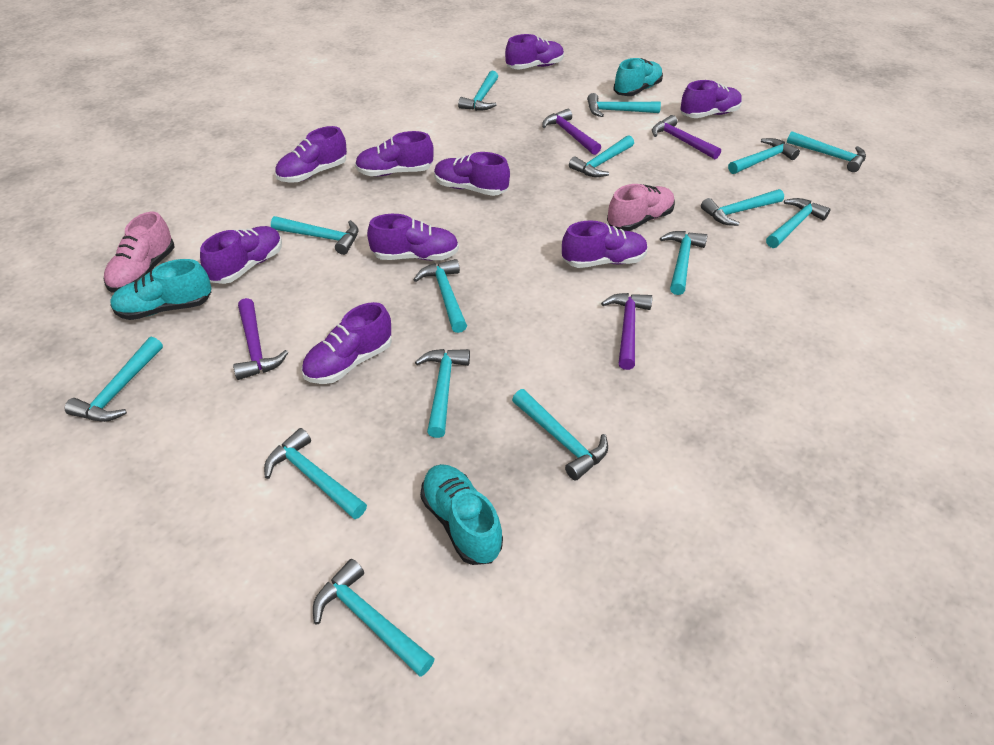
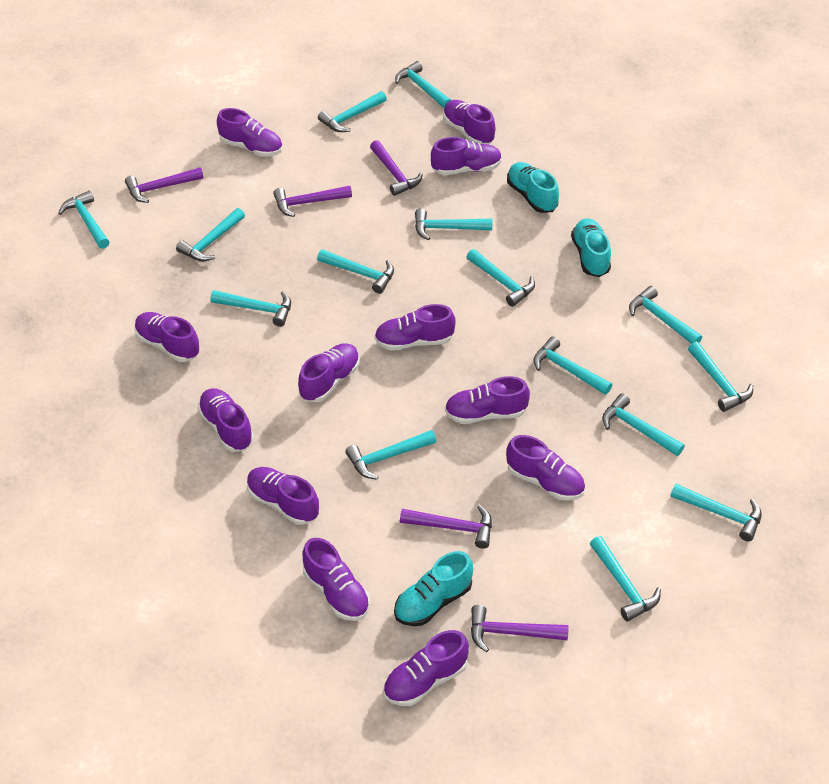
pink shoe: 2 -> 0
purple hammer: 4 -> 5
purple shoe: 9 -> 12

